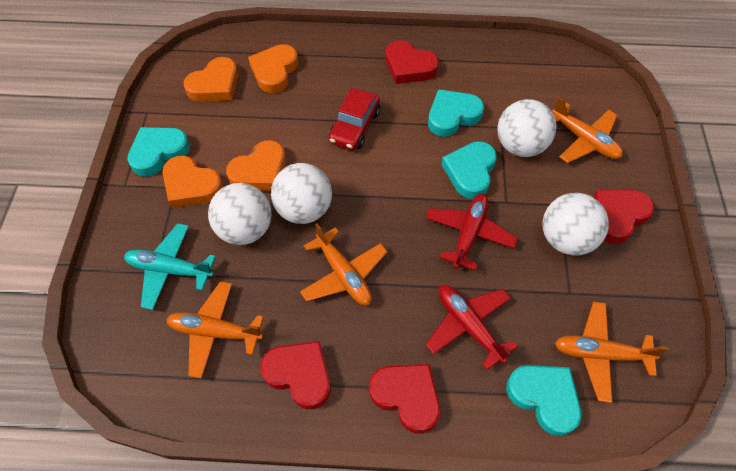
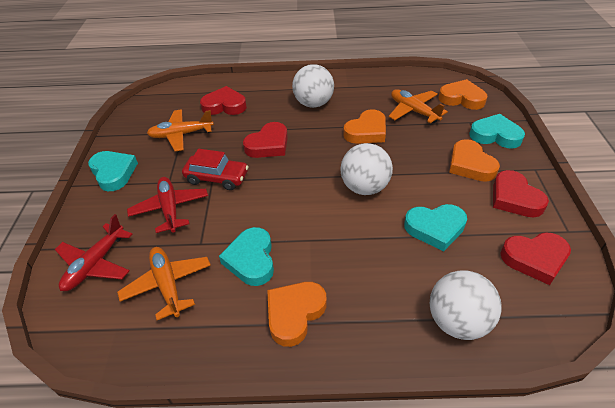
orange plane: 4 -> 3
turquoise plane: 1 -> 0
white ball: 4 -> 3

